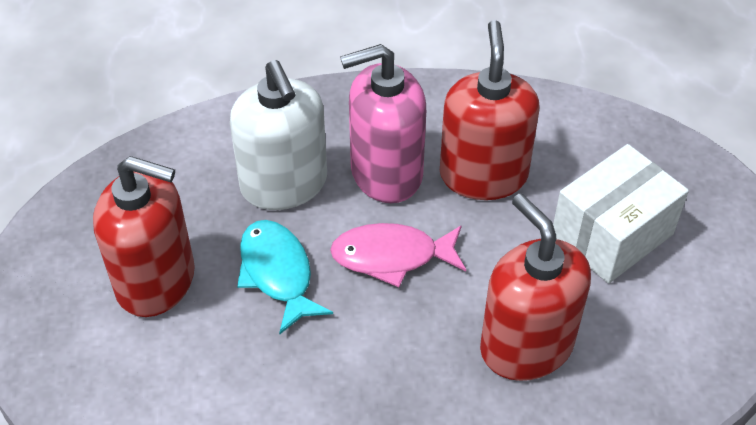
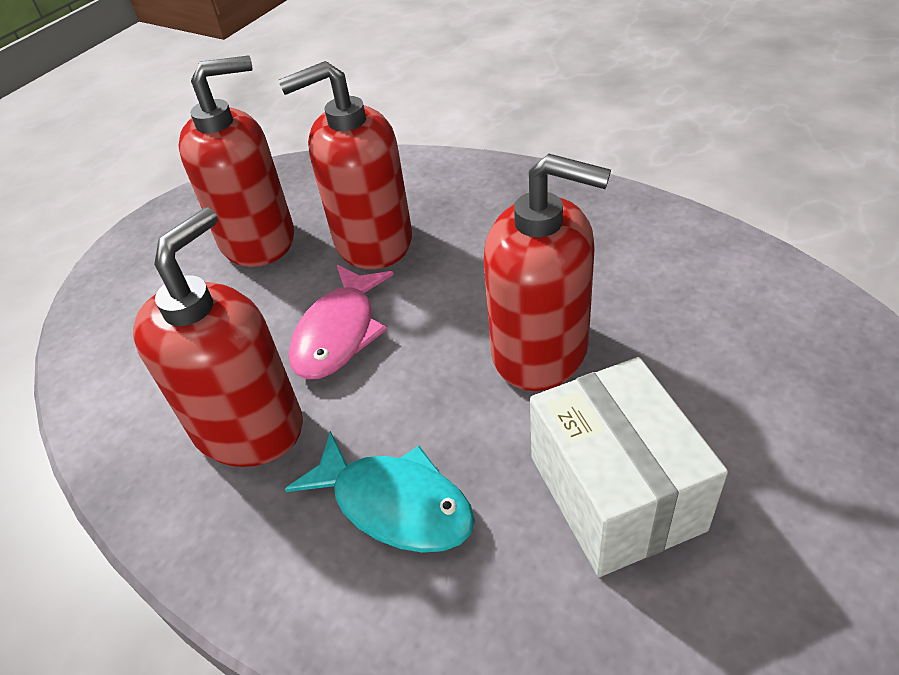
pink soap dispenser: 1 -> 0
red soap dispenser: 3 -> 4
white soap dispenser: 1 -> 0

